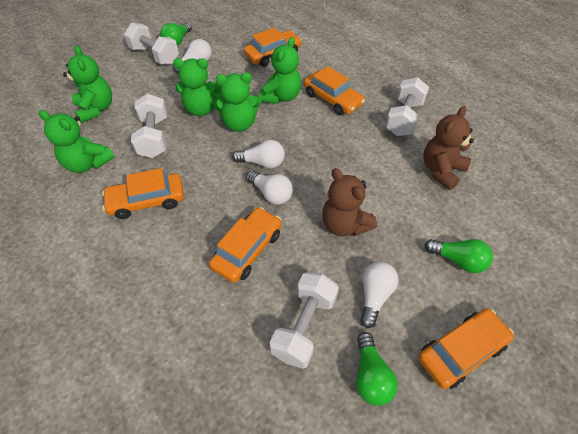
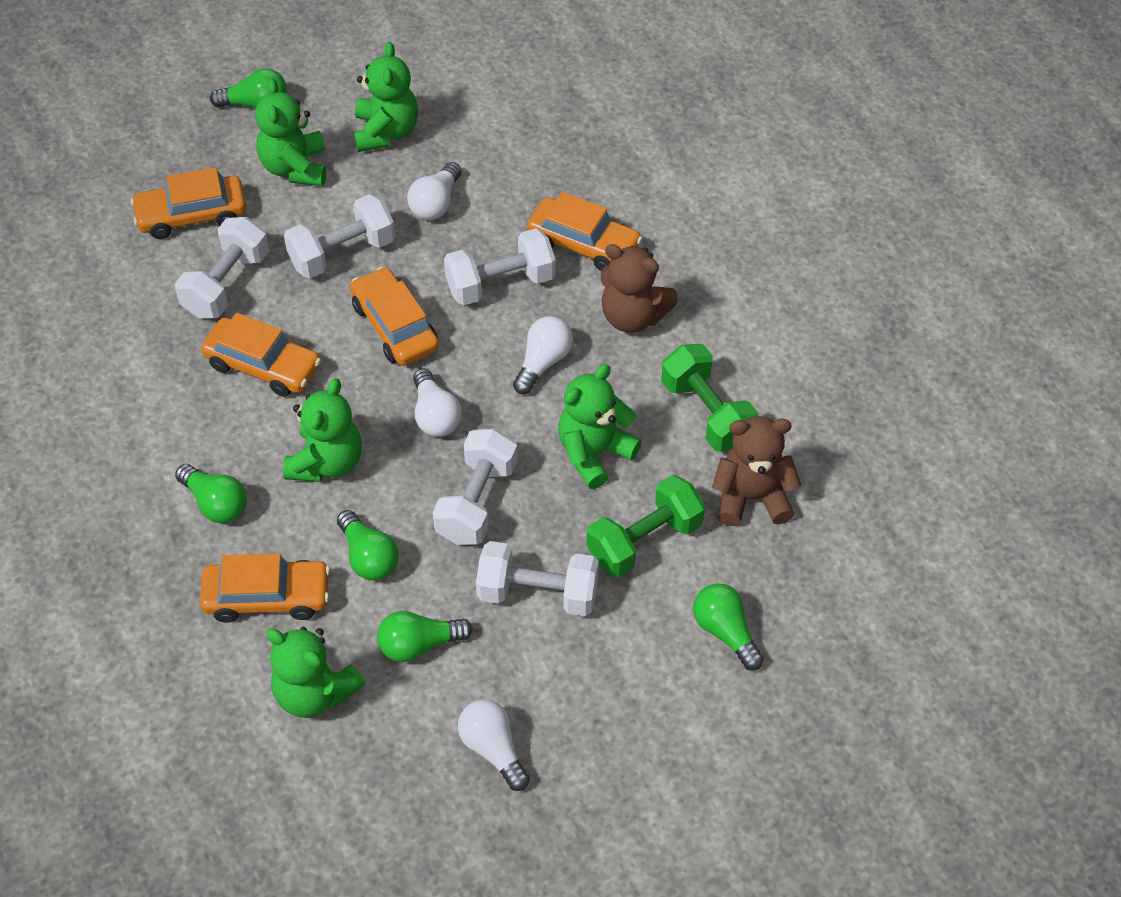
green dumbbell: 0 -> 2
green light bulb: 3 -> 5
white dumbbell: 4 -> 5

